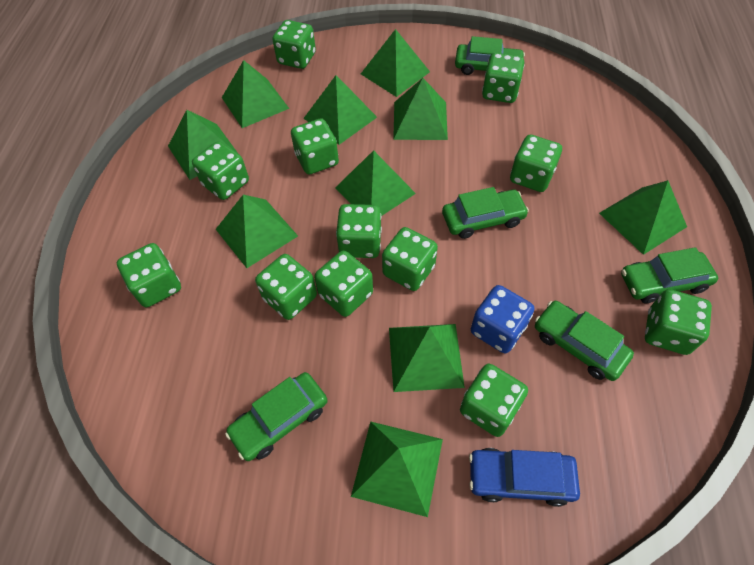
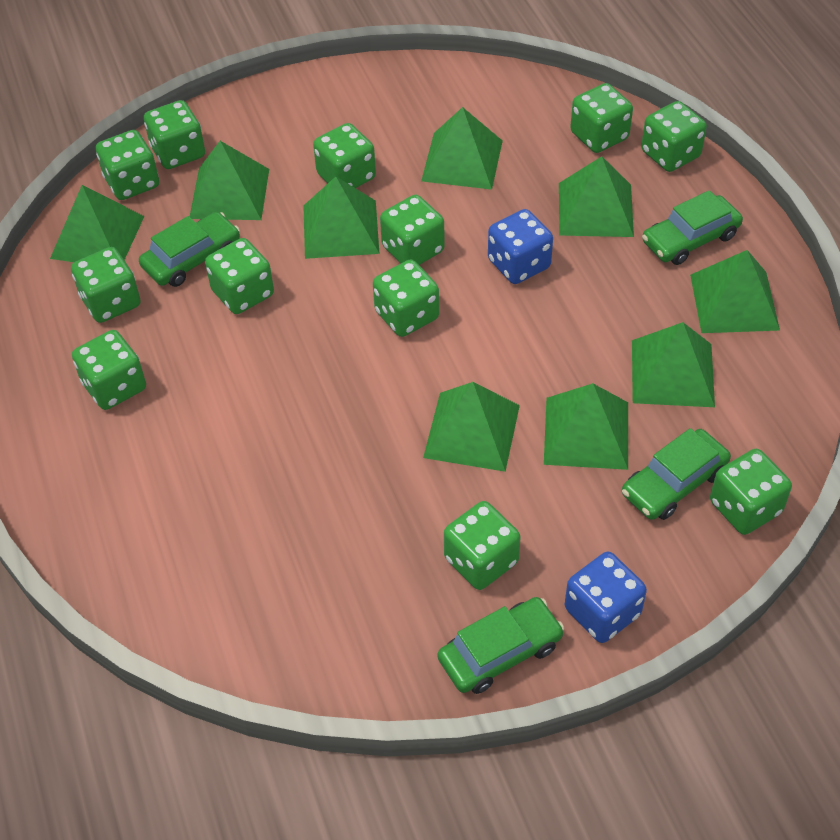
blue car: 1 -> 0
blue dice: 1 -> 2
green car: 5 -> 4
green pyramid: 10 -> 9

